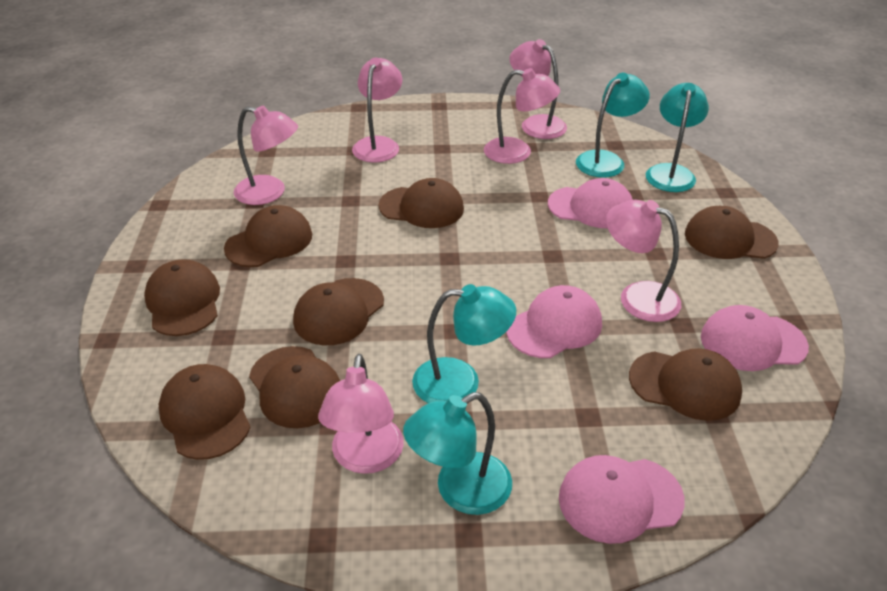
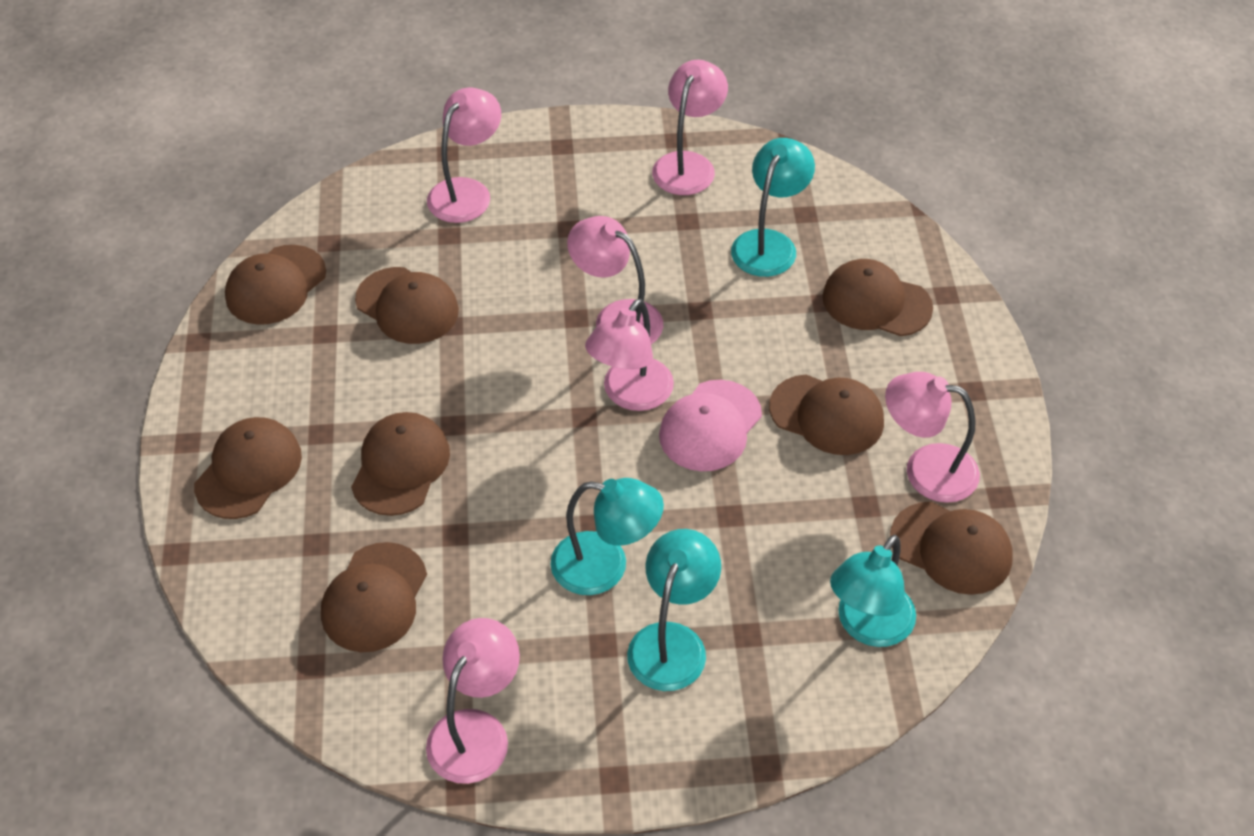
pink cap: 4 -> 1

